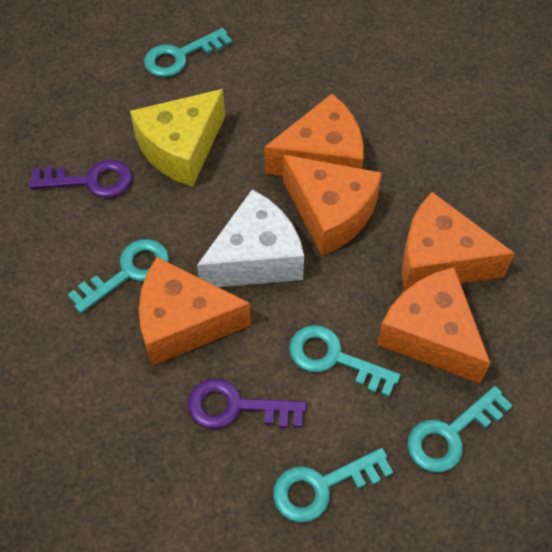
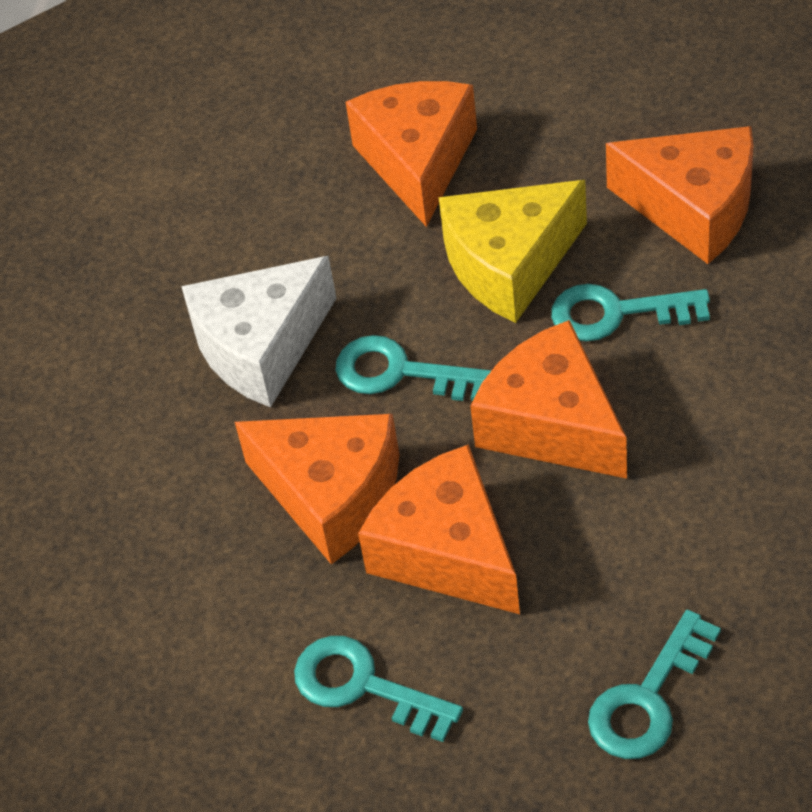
purple key: 2 -> 0
turquoise key: 5 -> 4

